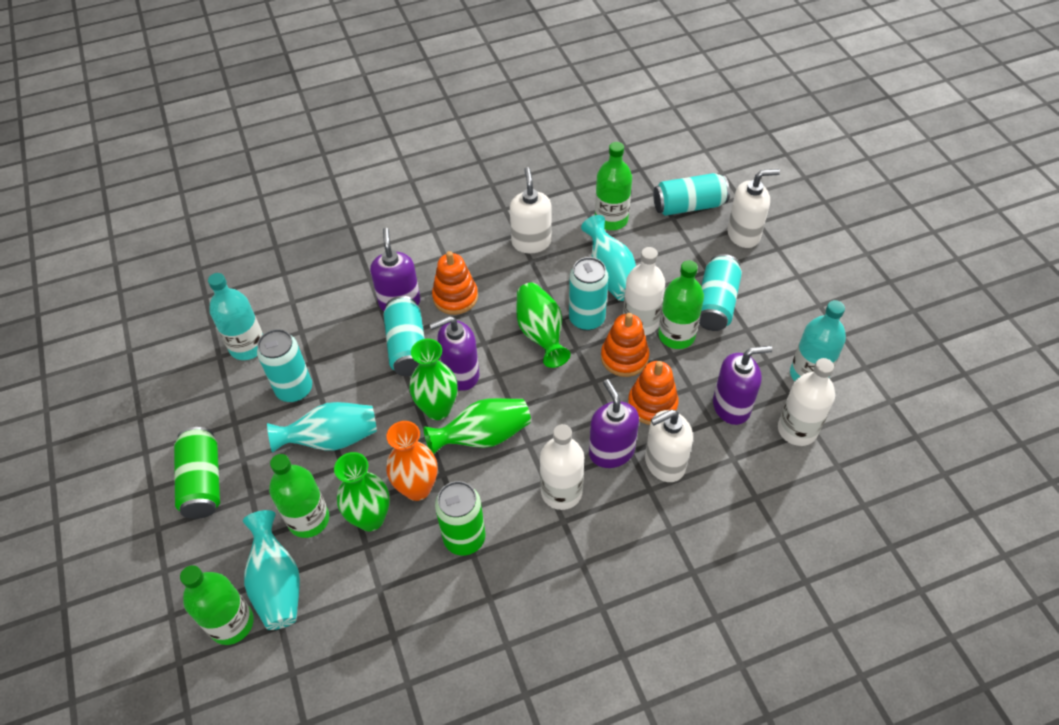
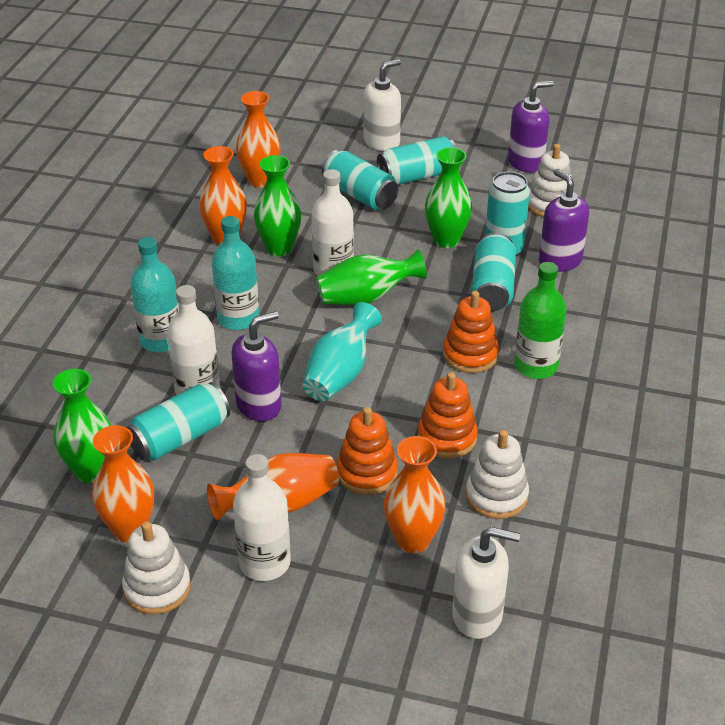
green bottle: 4 -> 1
green can: 2 -> 0
orange vase: 1 -> 5
purple soap dispenser: 4 -> 3
turquoise vase: 3 -> 1
white soap dispenser: 3 -> 2
white stacking toy: 0 -> 3

